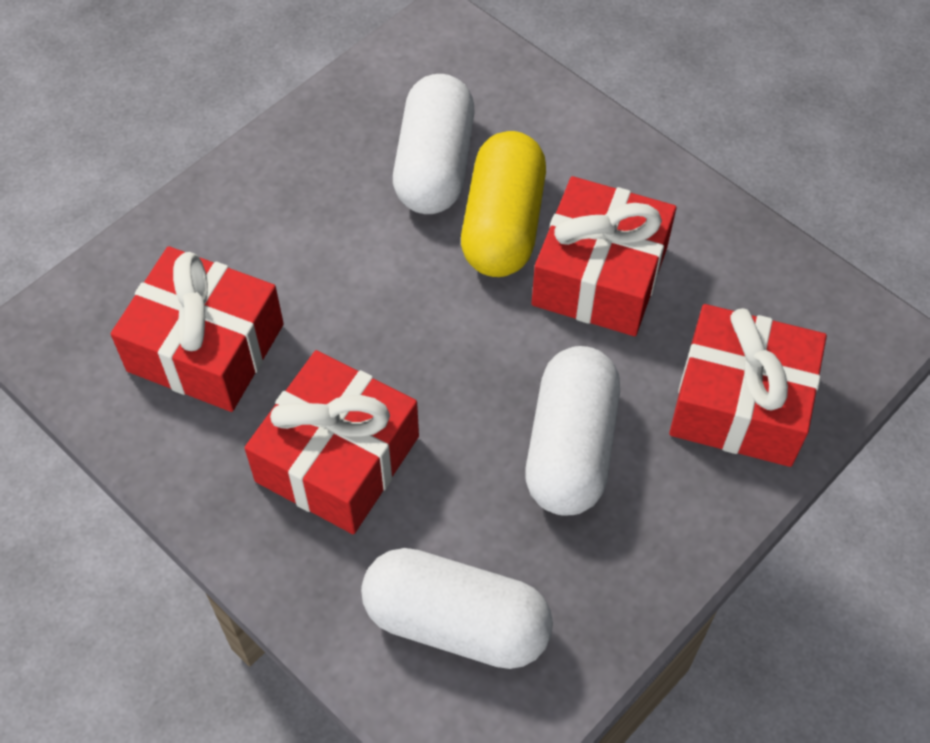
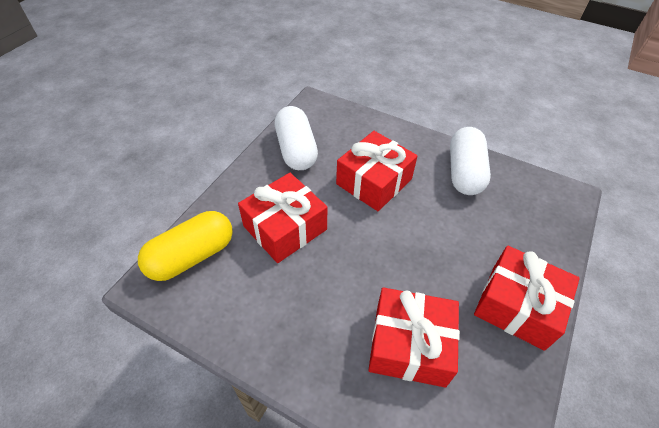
white capsule: 3 -> 2

